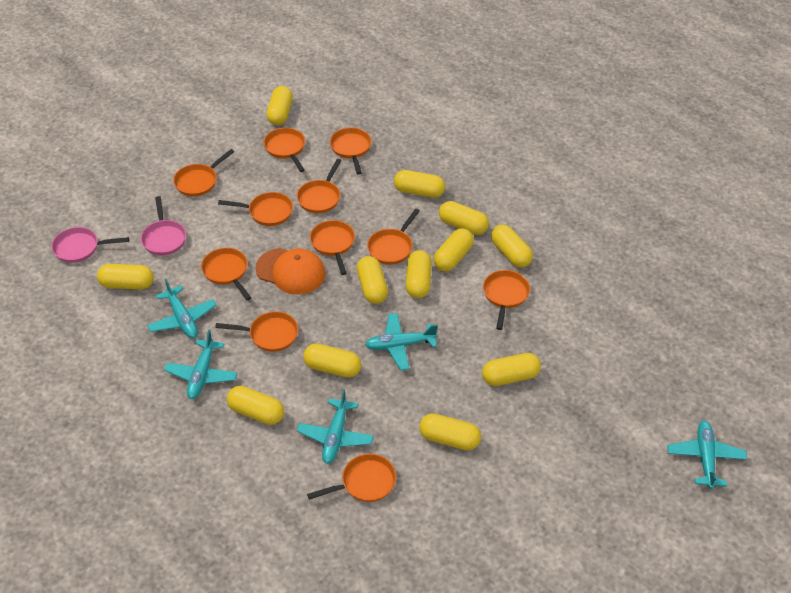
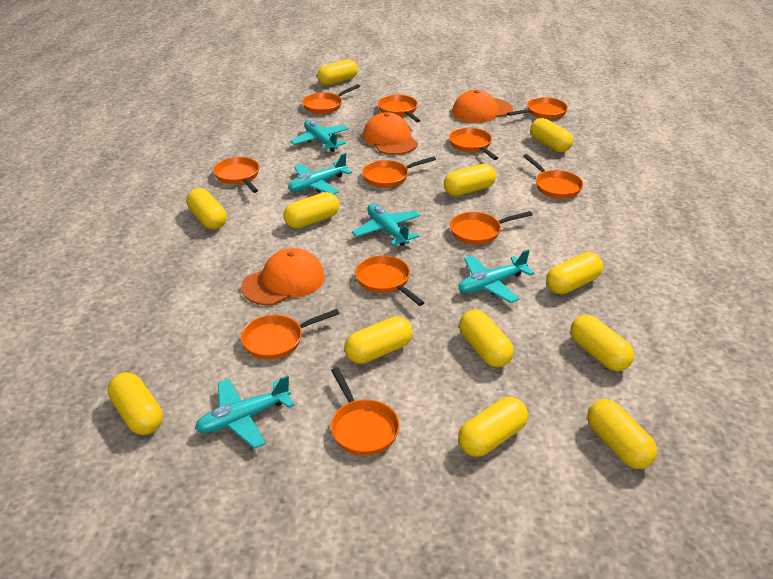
orange cap: 1 -> 3
pink pan: 2 -> 0

